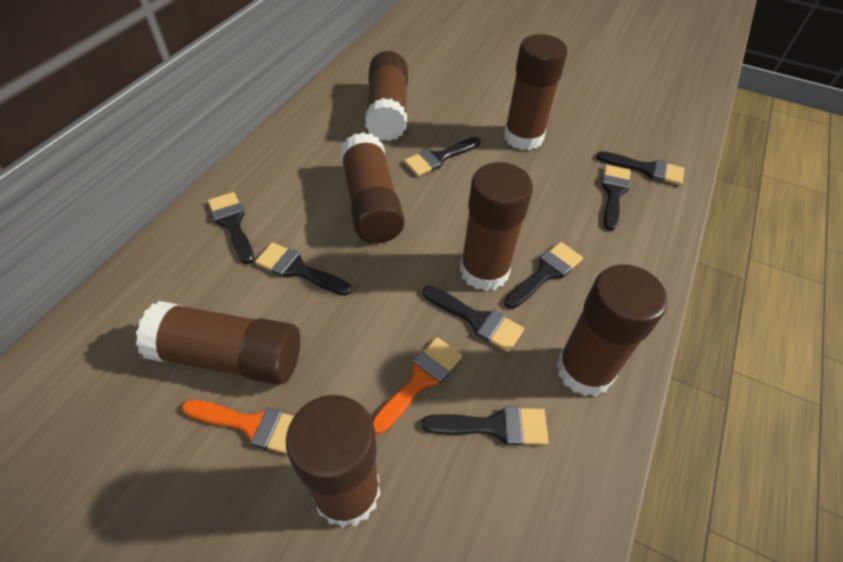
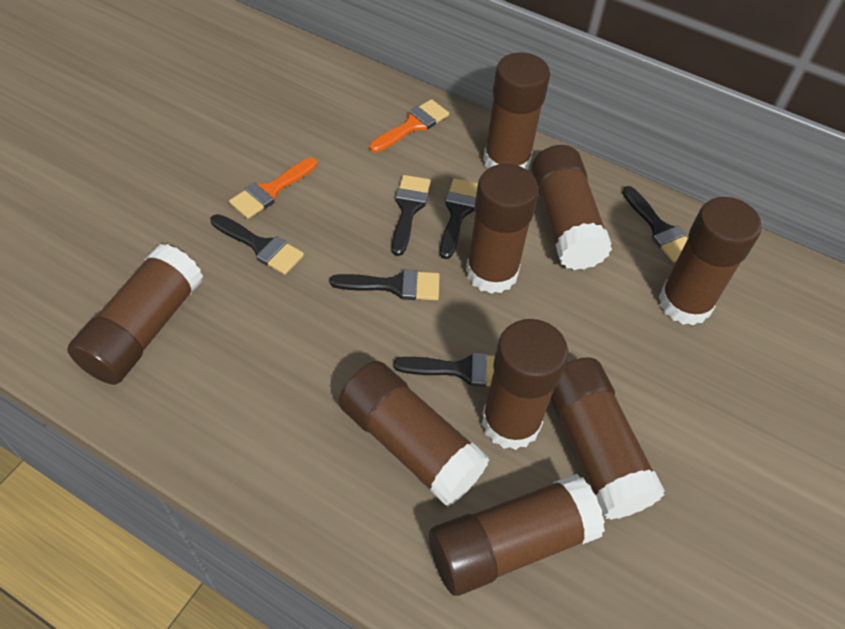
black brush: 8 -> 6
brown glue stick: 7 -> 9

